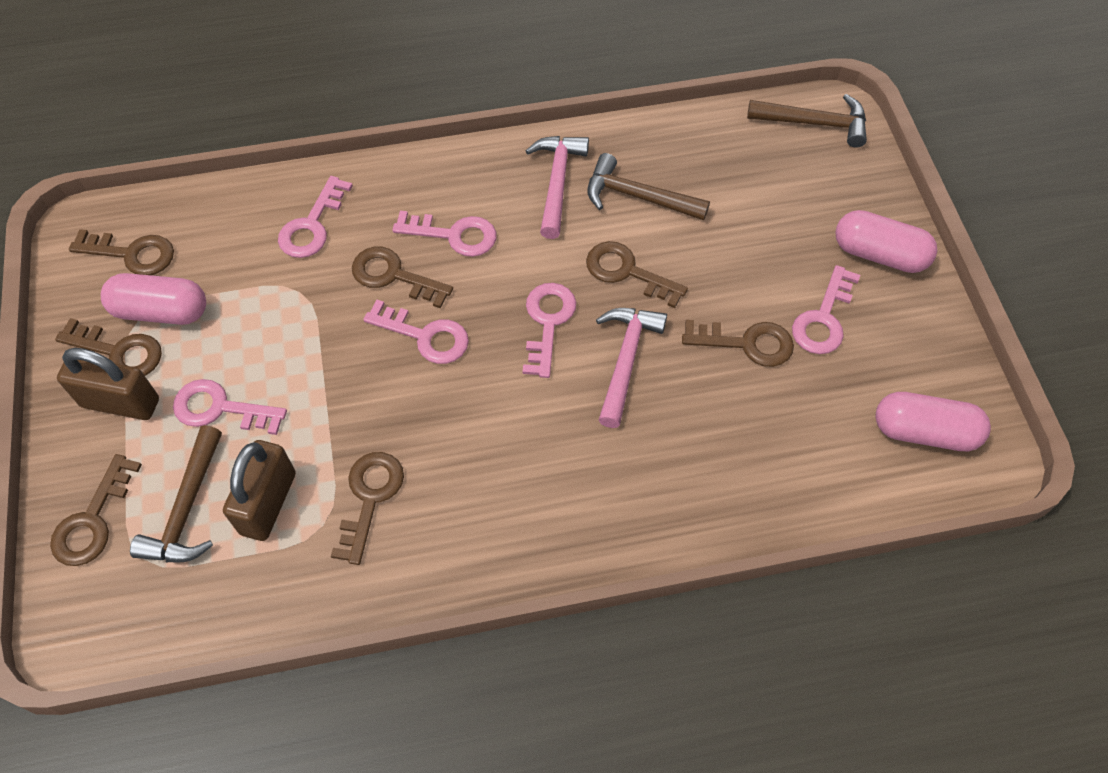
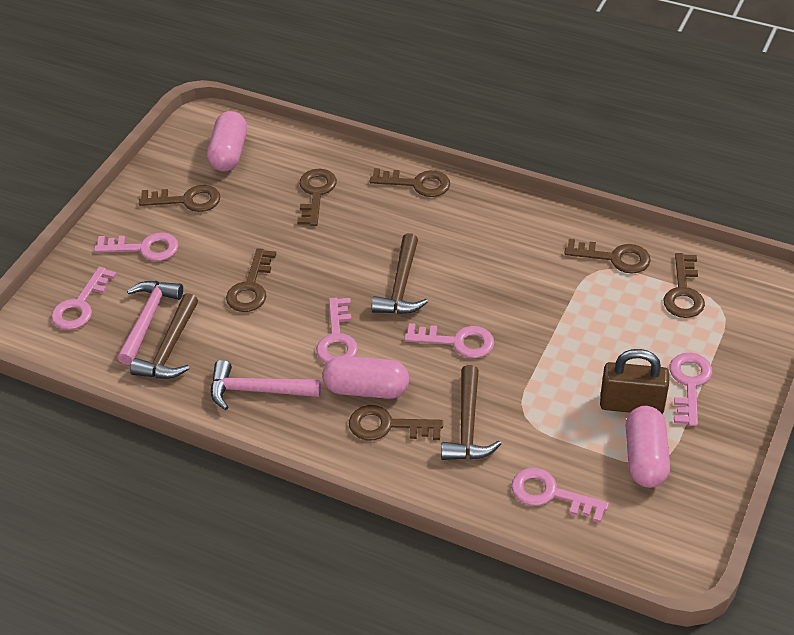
brown padlock: 2 -> 1

